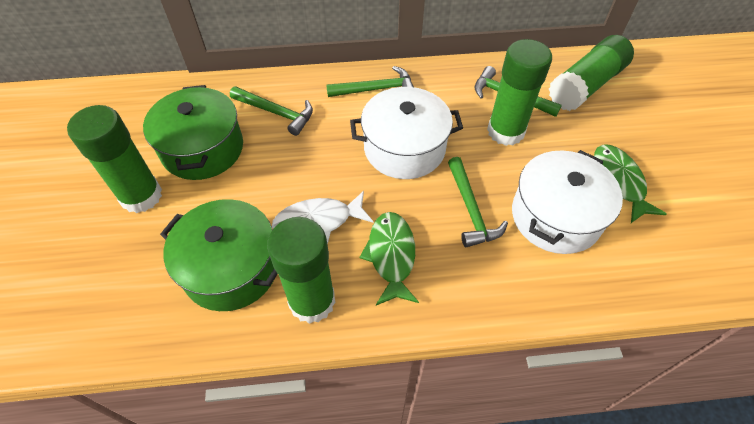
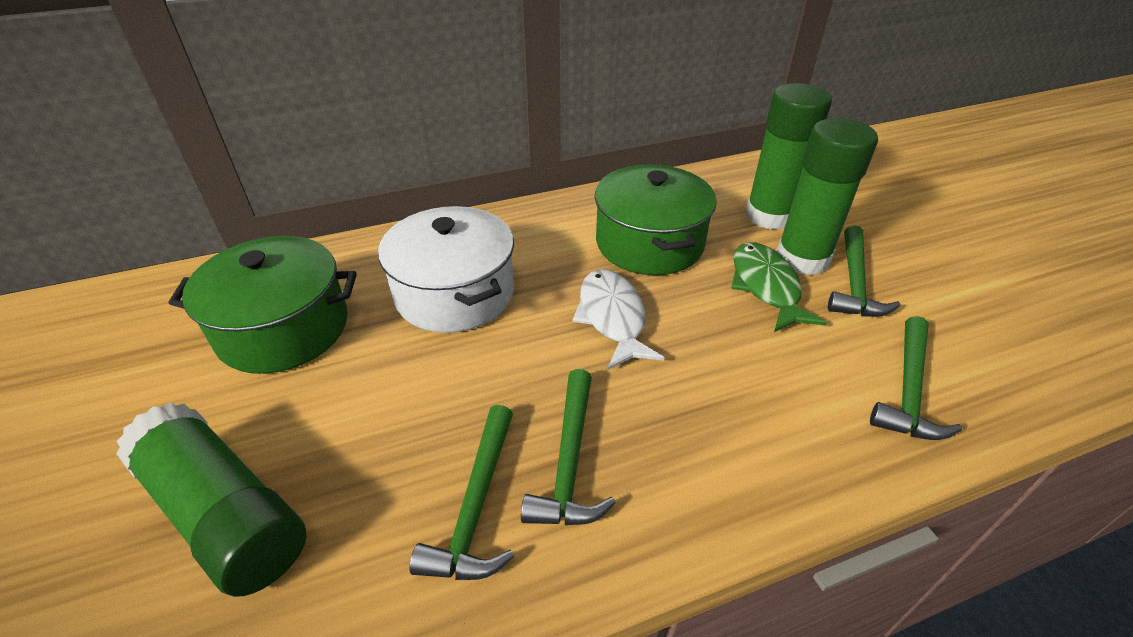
green fish: 2 -> 1
green glue stick: 4 -> 3
white pot: 2 -> 1

